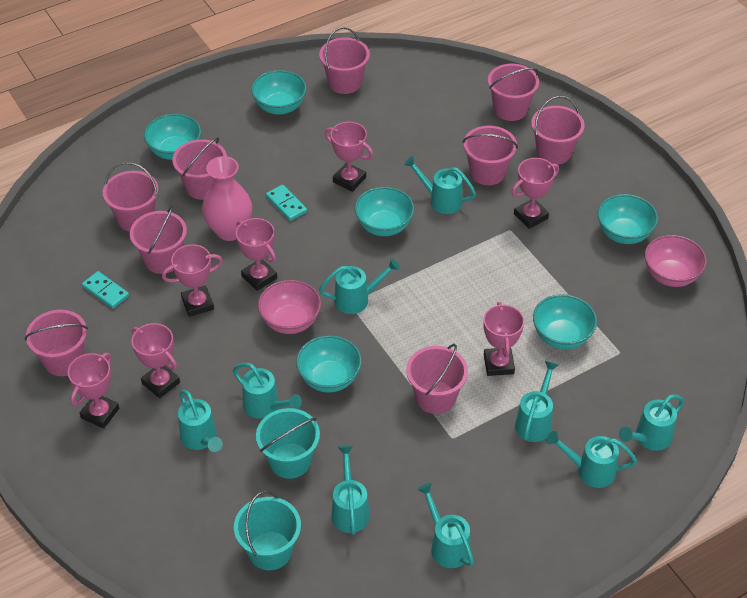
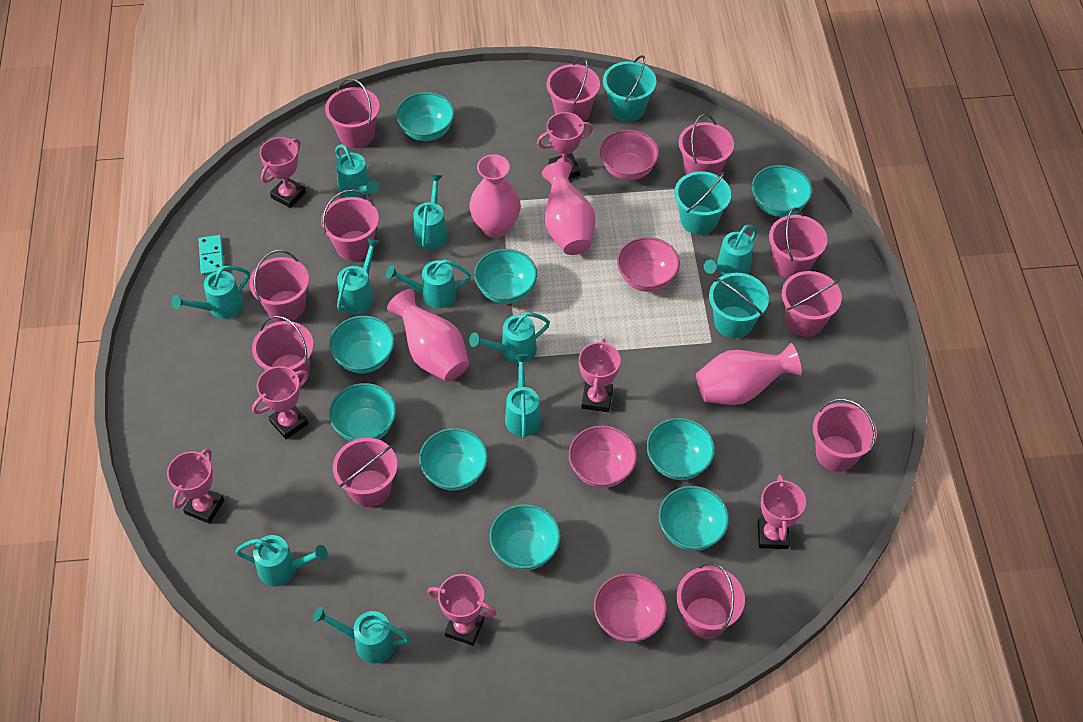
pink bowl: 2 -> 4
pink bucket: 9 -> 11
pink vase: 1 -> 4
turquoise bowl: 6 -> 9
turquoise bucket: 2 -> 3
turquoise domino: 2 -> 1
turquoise watering can: 9 -> 10

